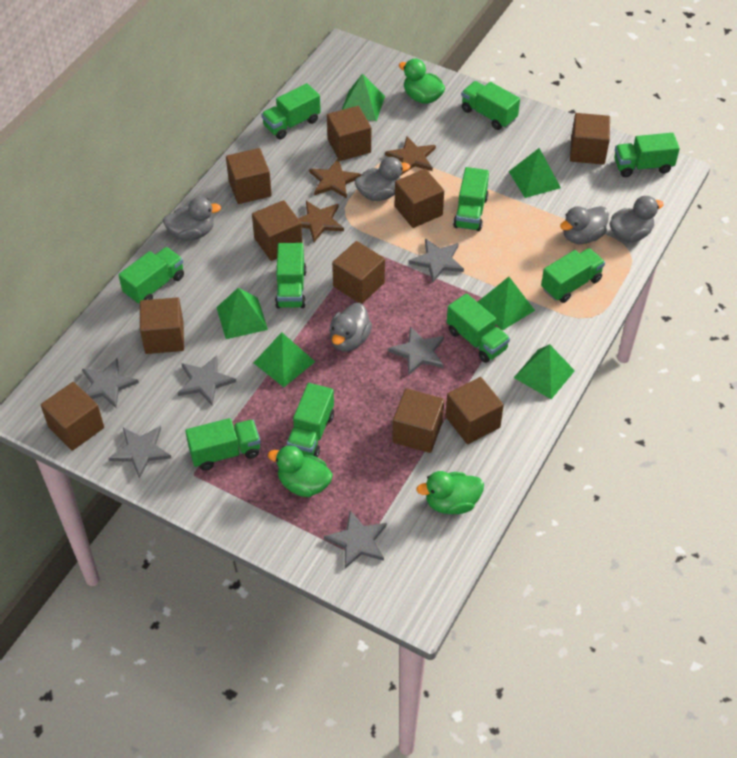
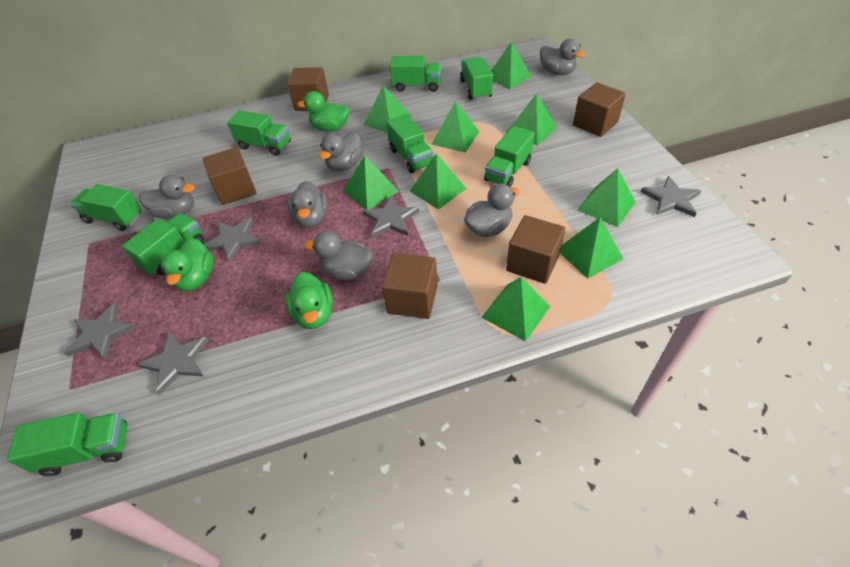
brown cube: 10 -> 5
brown star: 3 -> 0
green pyramid: 6 -> 9
green truck: 10 -> 8
grey duck: 5 -> 6
grey star: 6 -> 5

